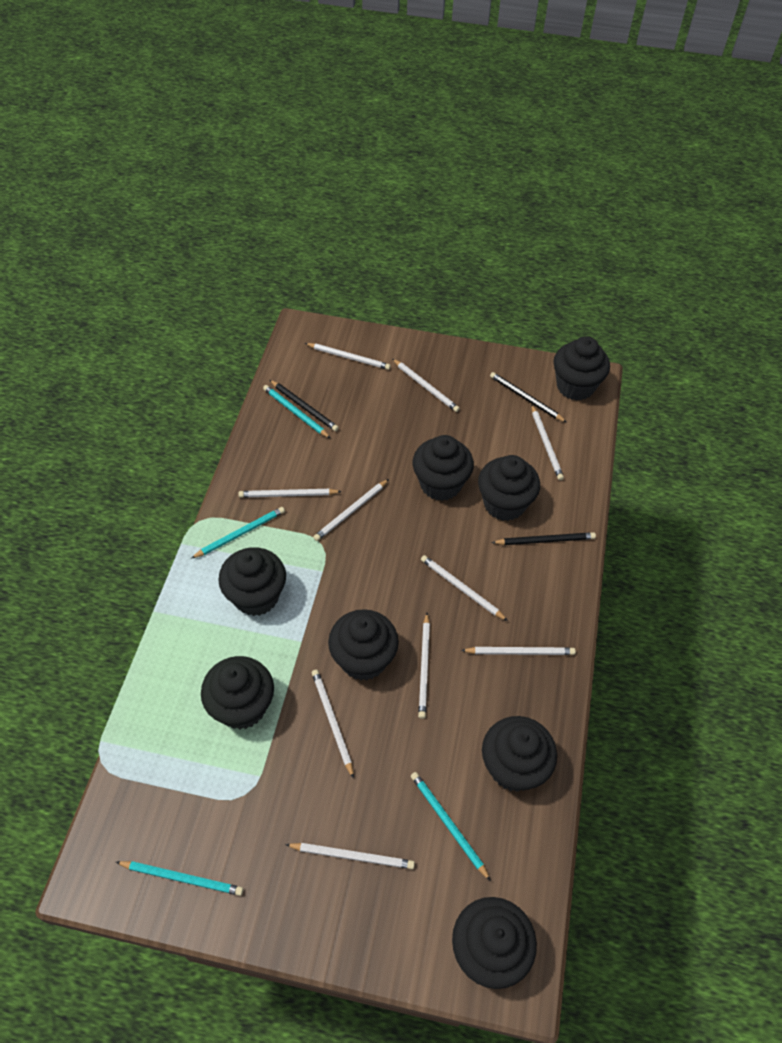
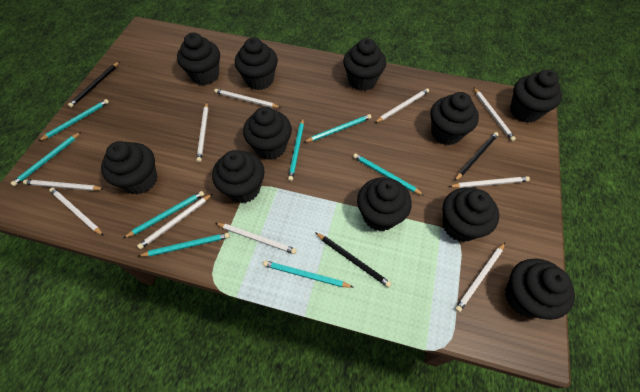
black cupcake: 8 -> 11
turquoise pencil: 4 -> 8

